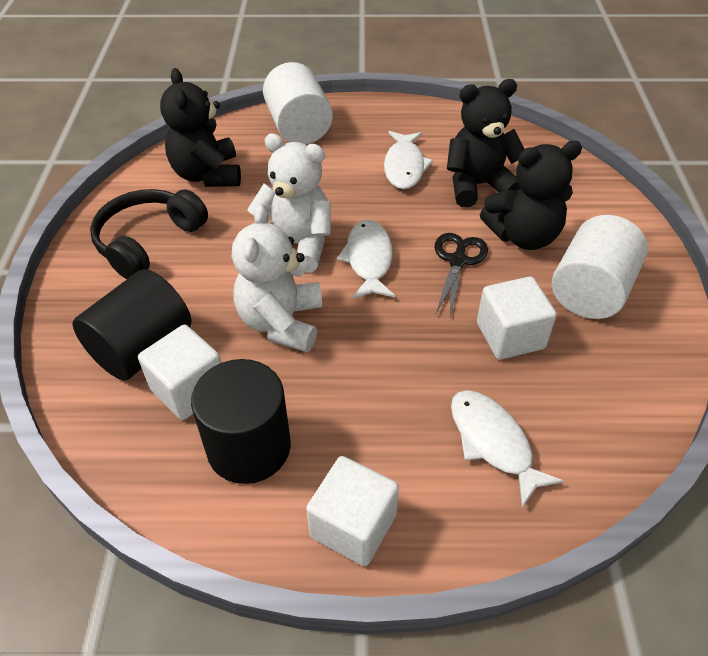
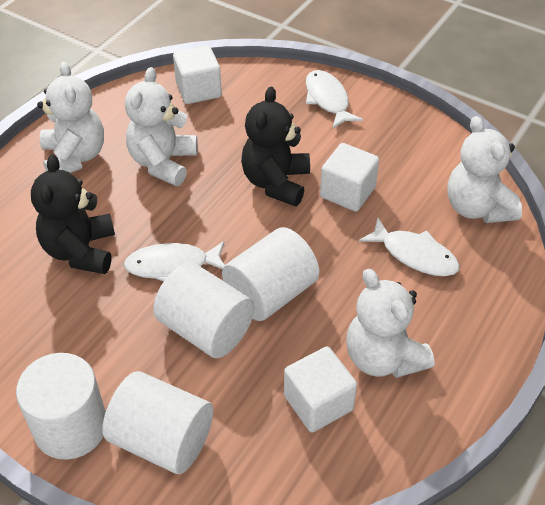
black cylinder: 2 -> 0
black headphones: 1 -> 0
black scissors: 1 -> 0
black teddy bear: 3 -> 2
white cylinder: 2 -> 4
white teddy bear: 2 -> 4

